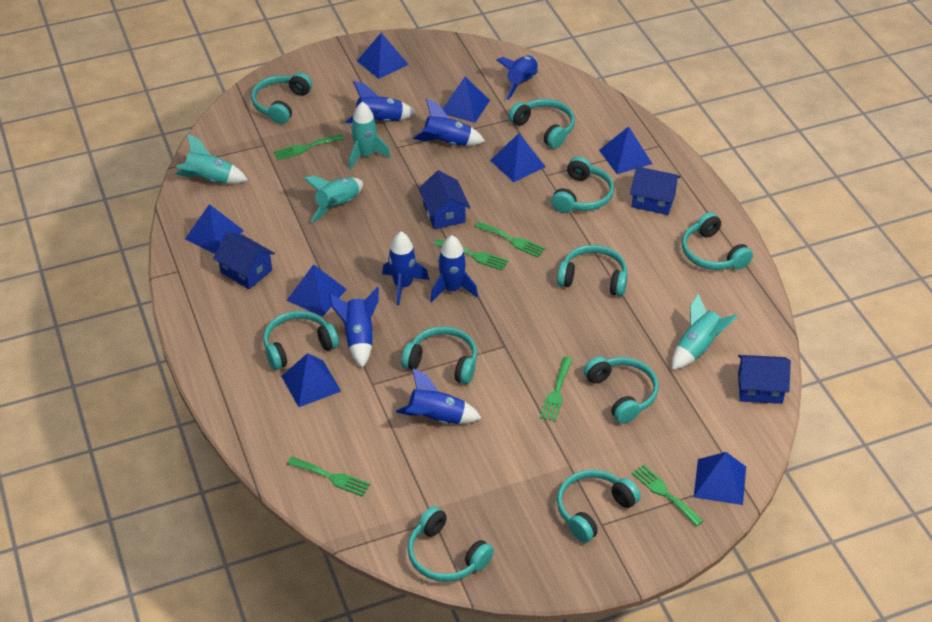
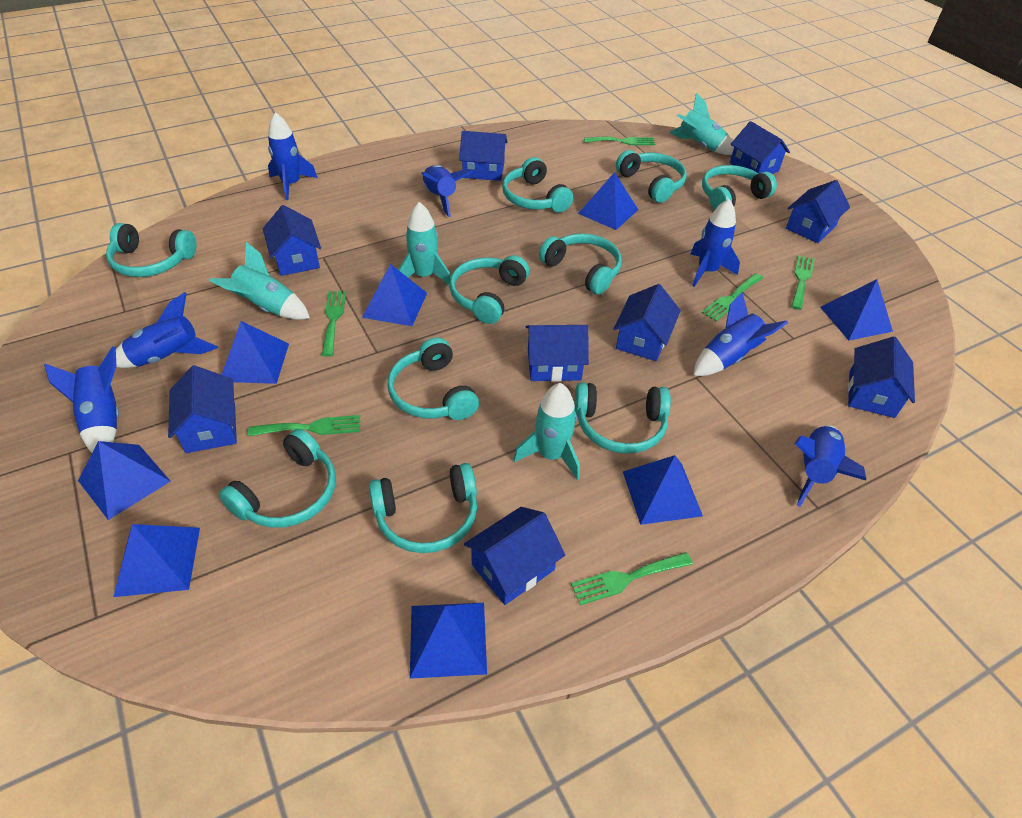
blue house: 4 -> 9

